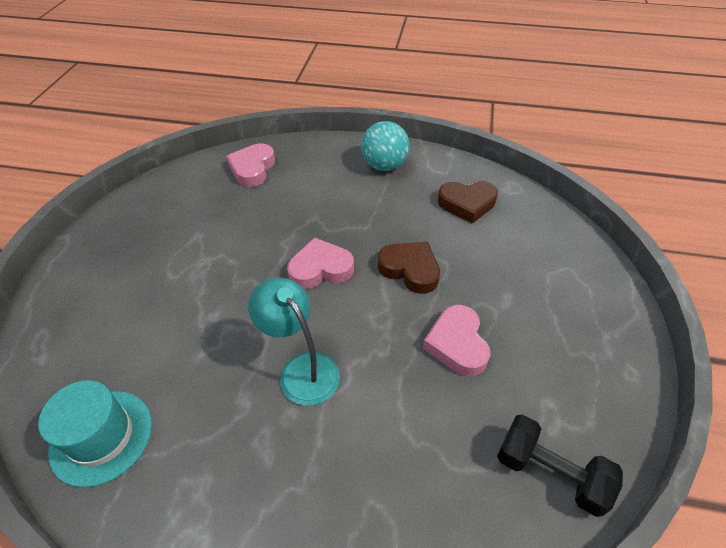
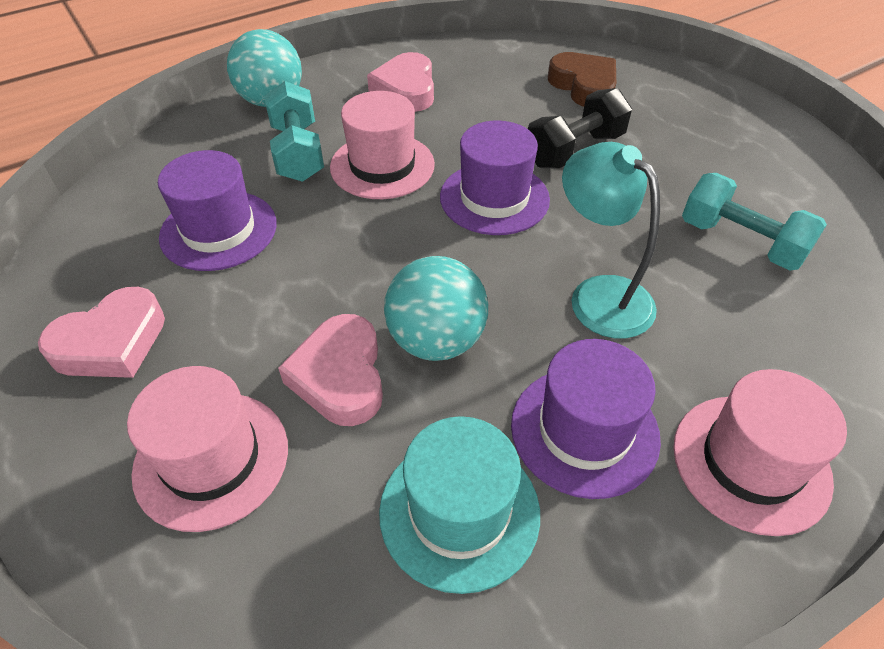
brown heart: 2 -> 1
pink hat: 0 -> 3
purple hat: 0 -> 3
turquoise ball: 1 -> 2
turquoise dumbbell: 0 -> 2

